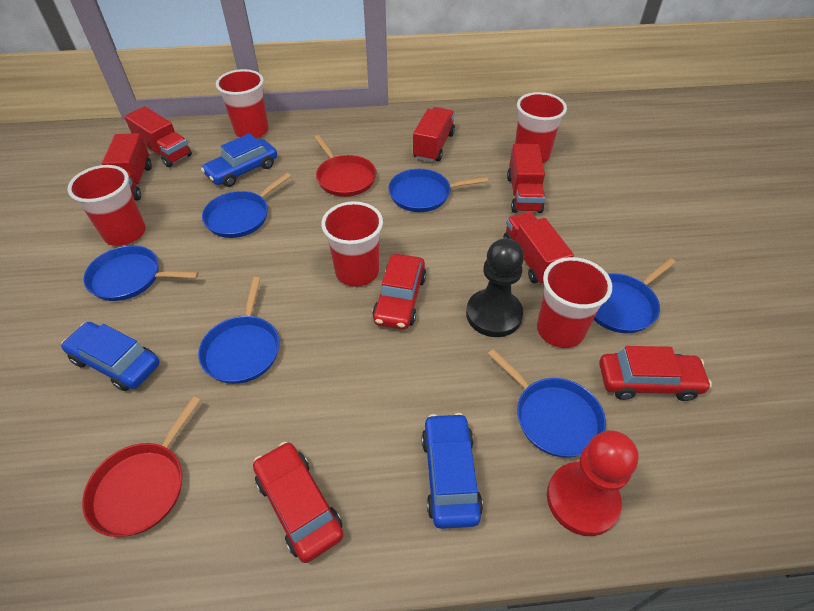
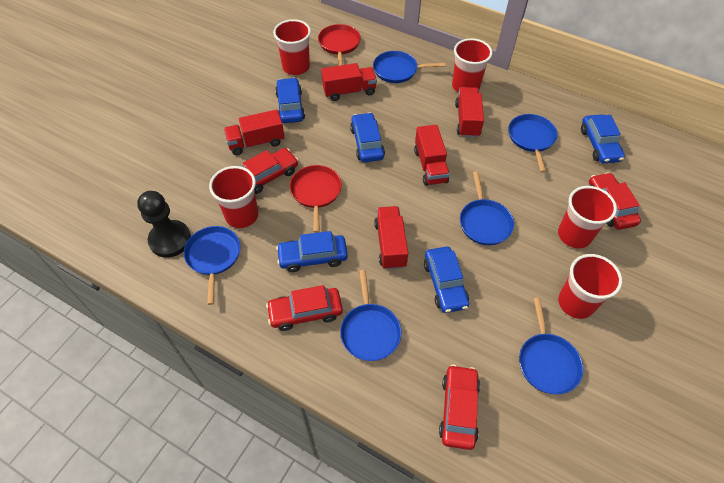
blue car: 3 -> 5
red car: 3 -> 4
red pawn: 1 -> 0

